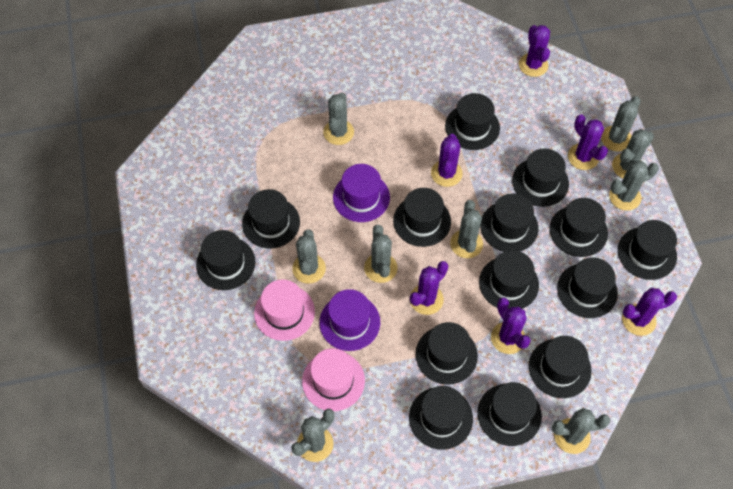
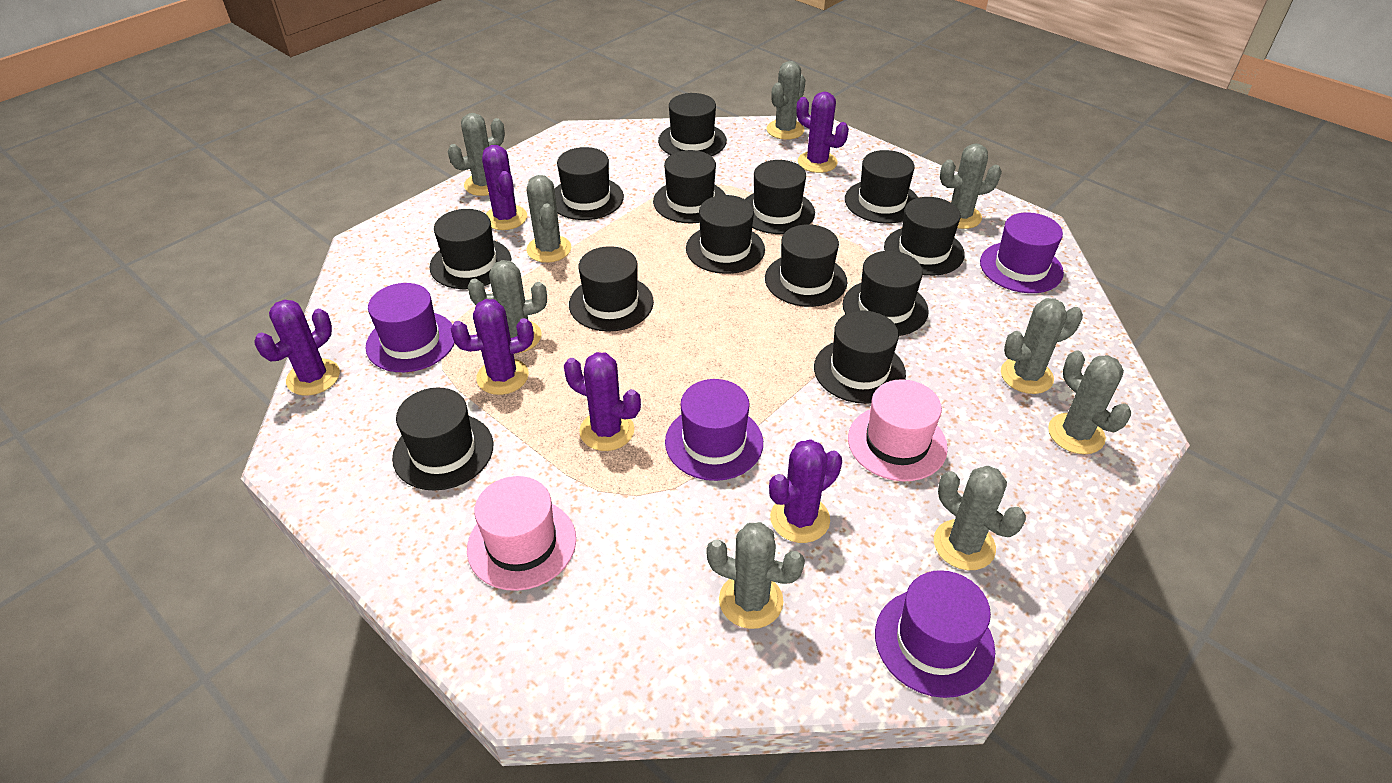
black hat: 14 -> 13
purple hat: 2 -> 4

